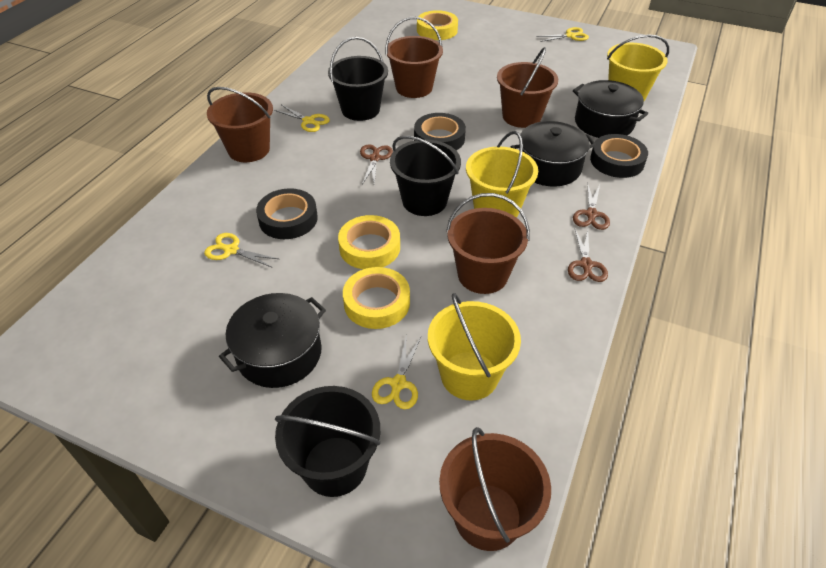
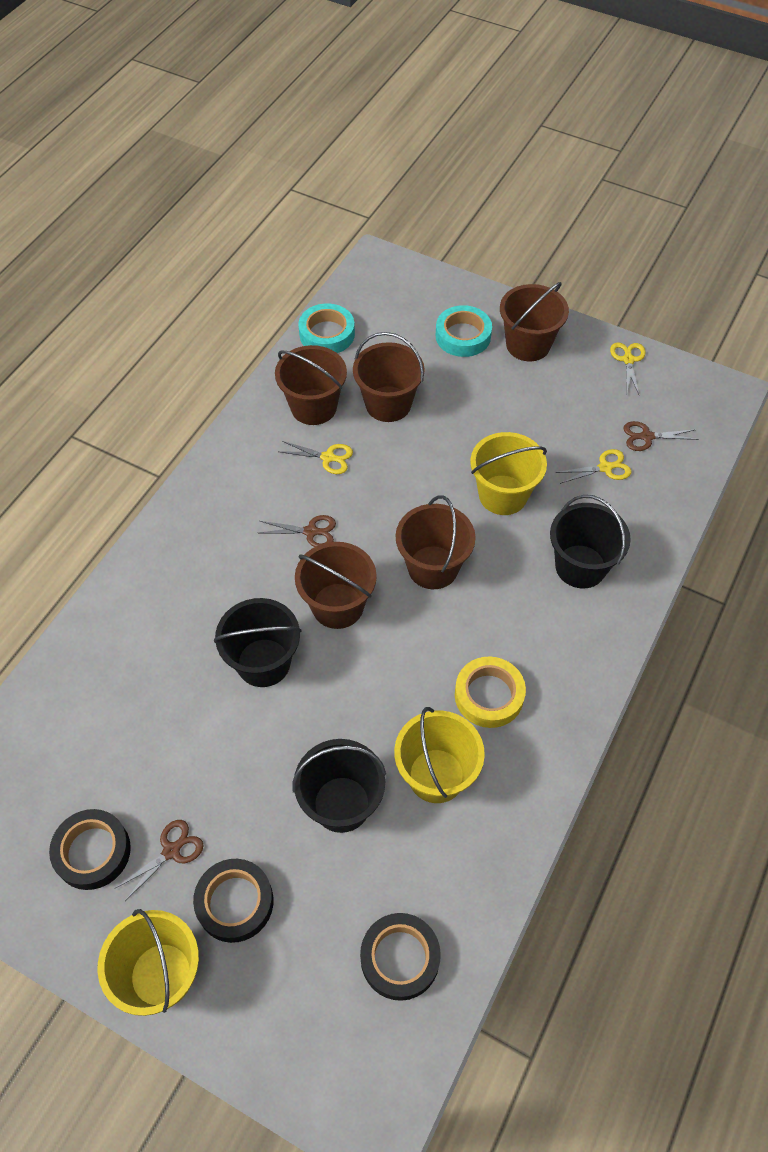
black pot: 3 -> 0
turquoise tape: 0 -> 2
yellow scissors: 4 -> 3
yellow tape: 3 -> 1

